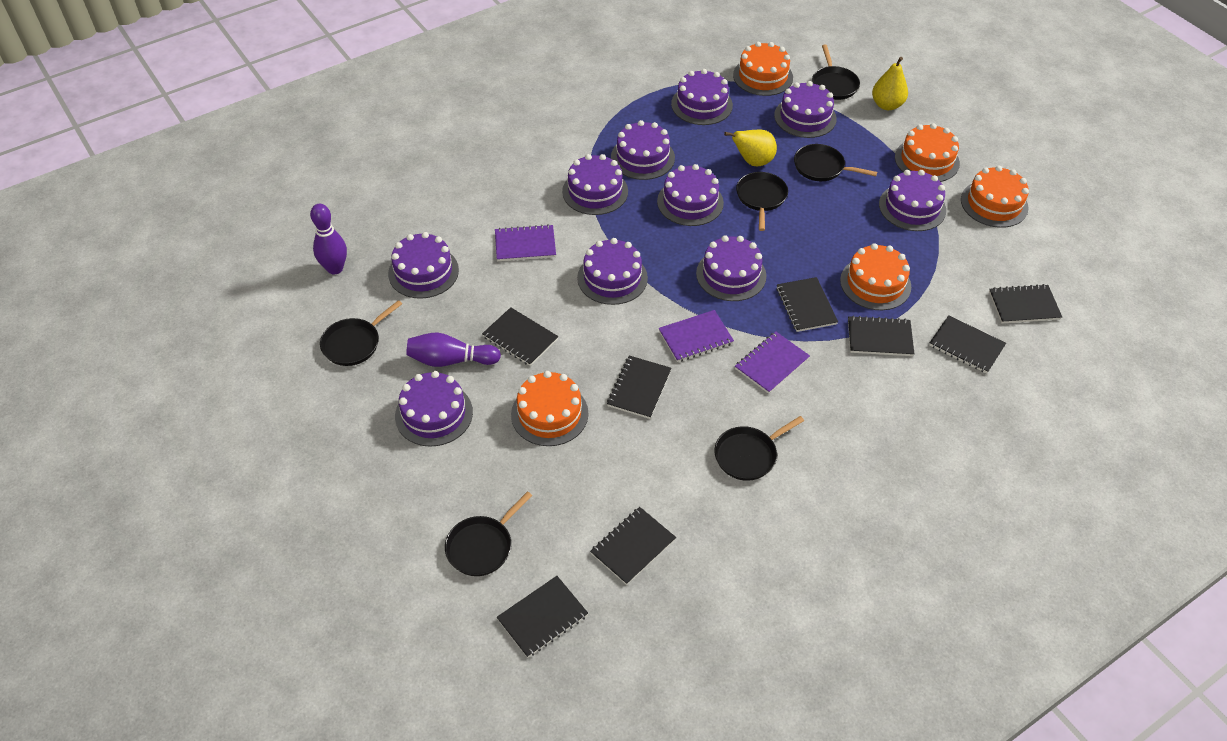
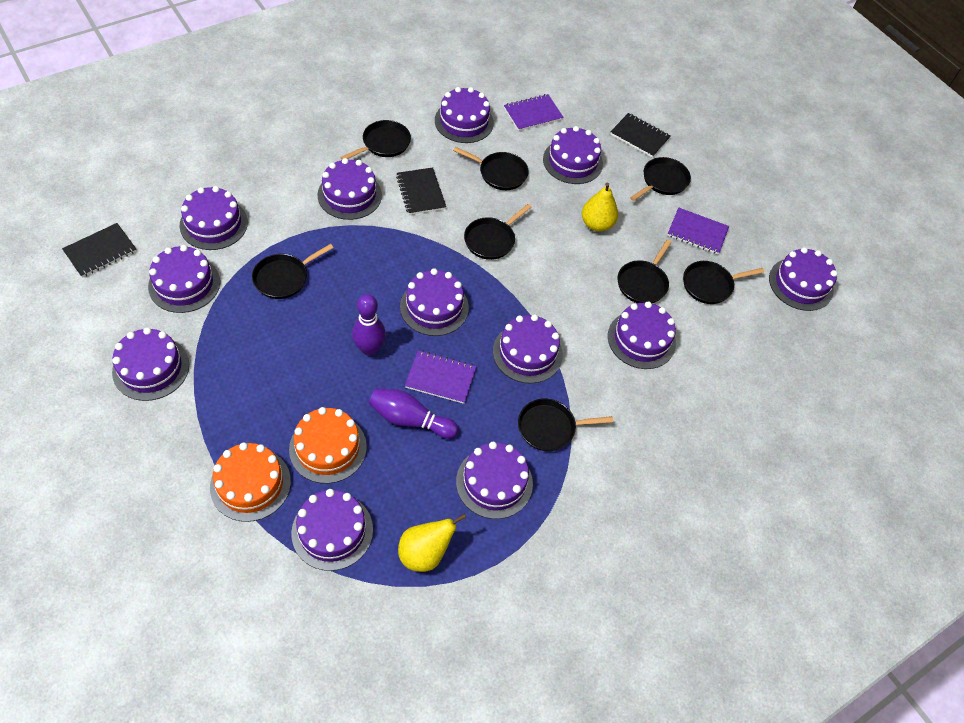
black notebook: 8 -> 3
black pan: 6 -> 8
orange cake: 5 -> 2
purple cake: 10 -> 12

